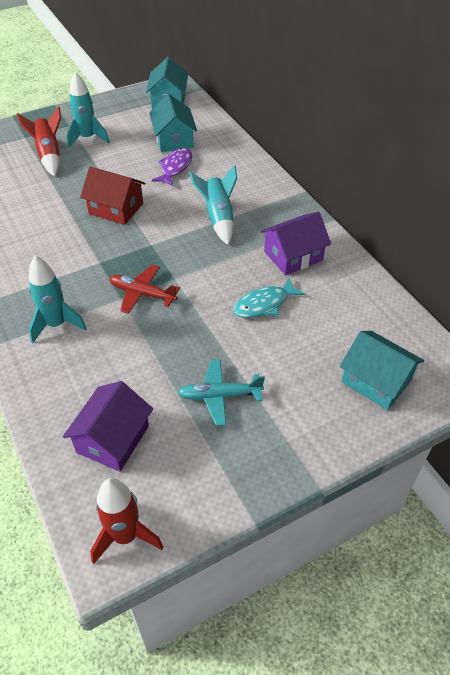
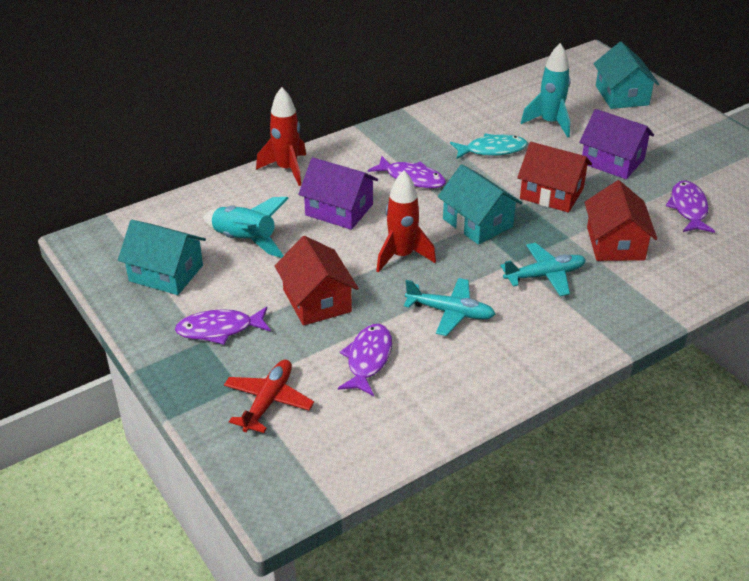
purple fish: 1 -> 4
red house: 1 -> 3
turquoise plane: 1 -> 2
turquoise rocket: 3 -> 2

